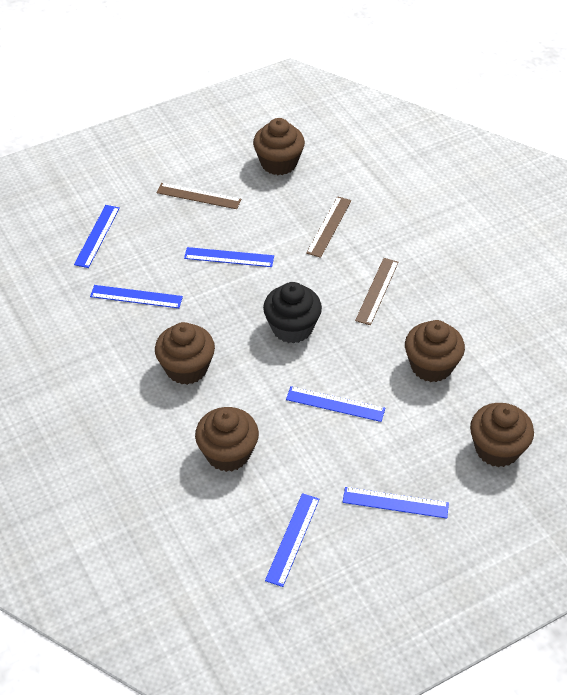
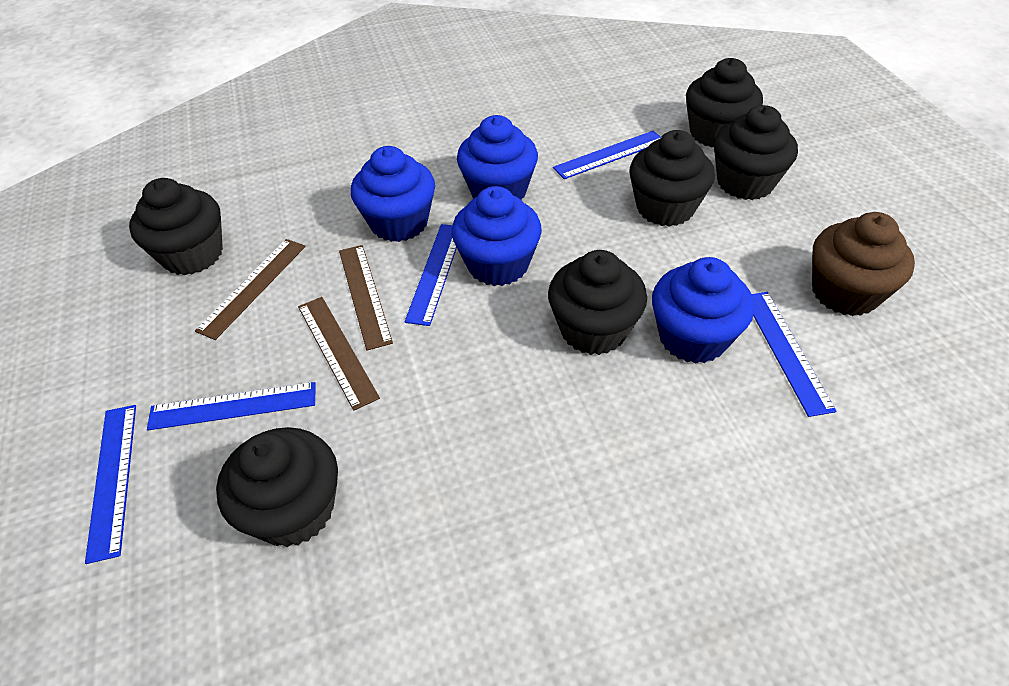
black cupcake: 1 -> 6
blue cupcake: 0 -> 4
blue ruler: 6 -> 5
brown cupcake: 5 -> 1

